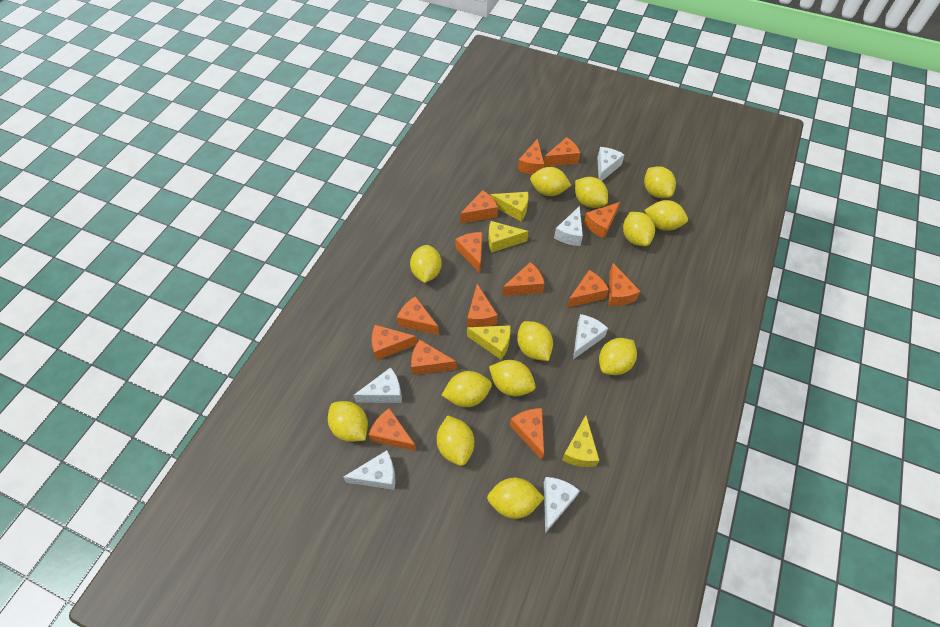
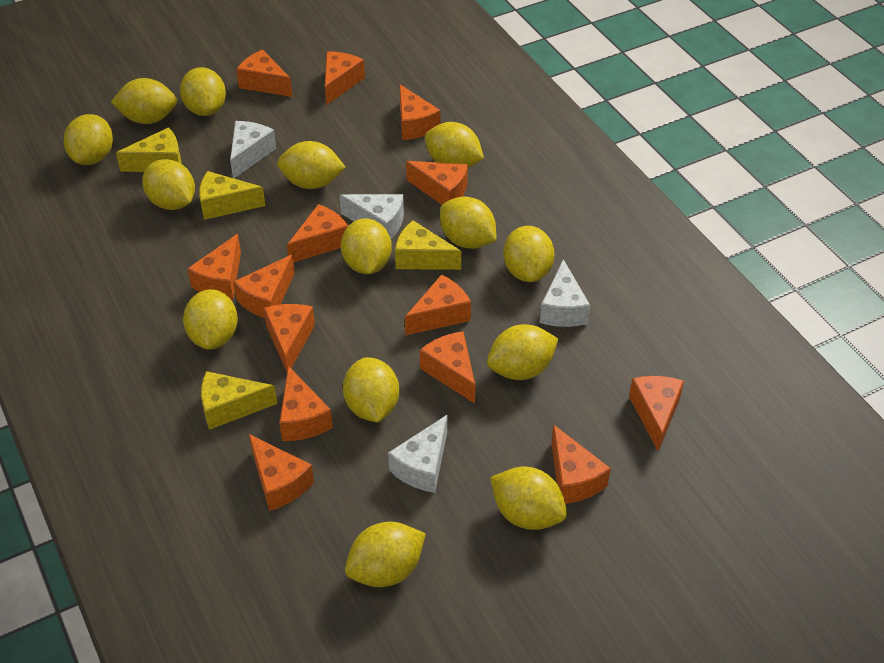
white cheese: 6 -> 4
yellow lemon: 13 -> 14

